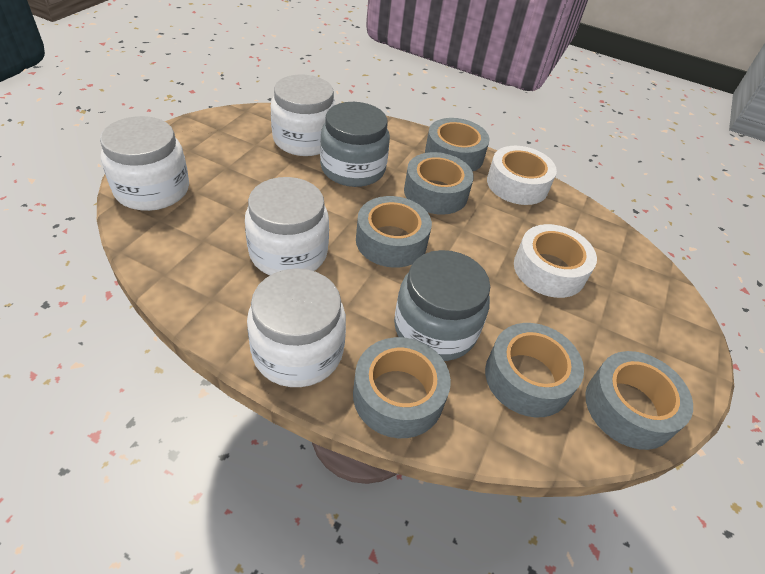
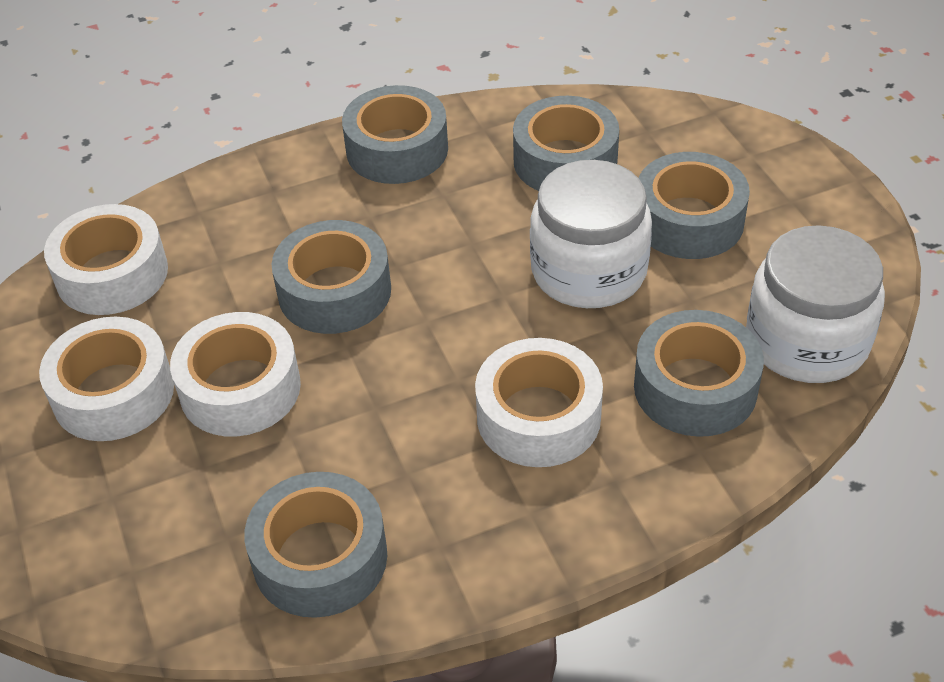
grey jar: 2 -> 0
white jar: 4 -> 2
white tape: 2 -> 4

